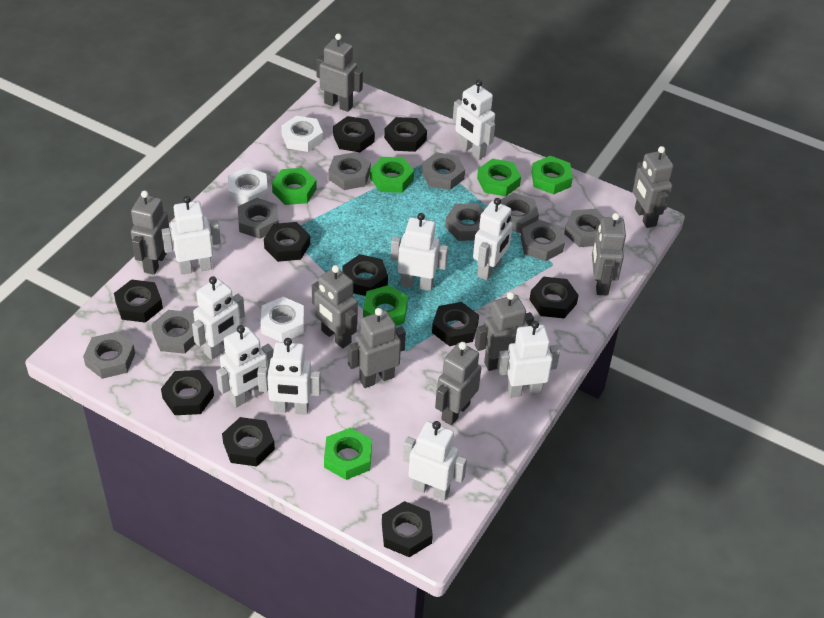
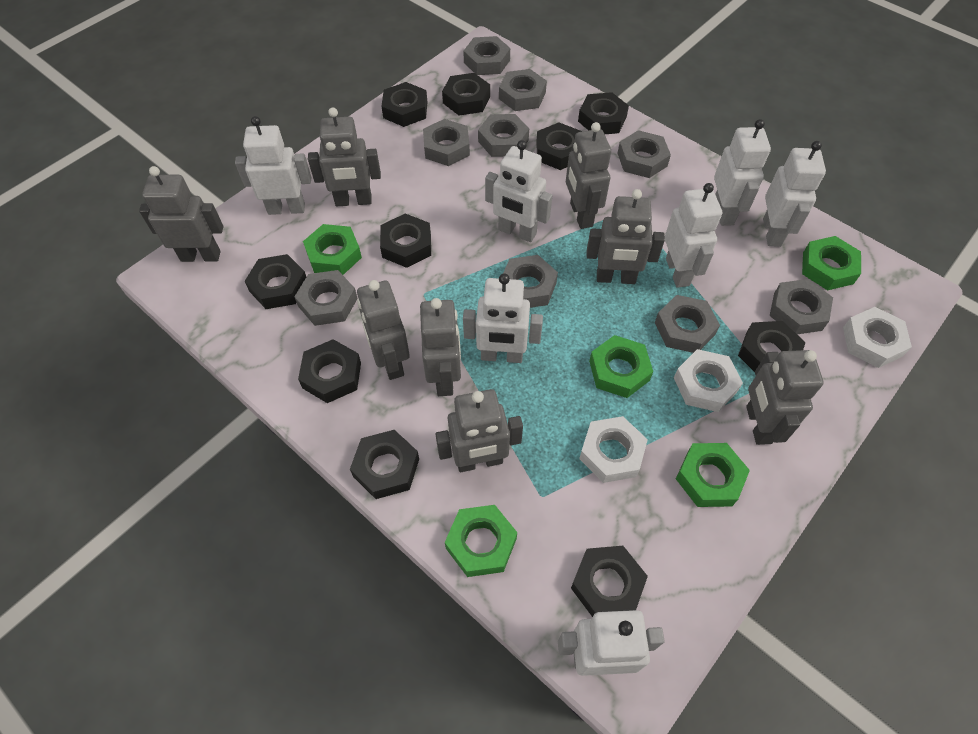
green nut: 6 -> 5
white robot: 9 -> 7

